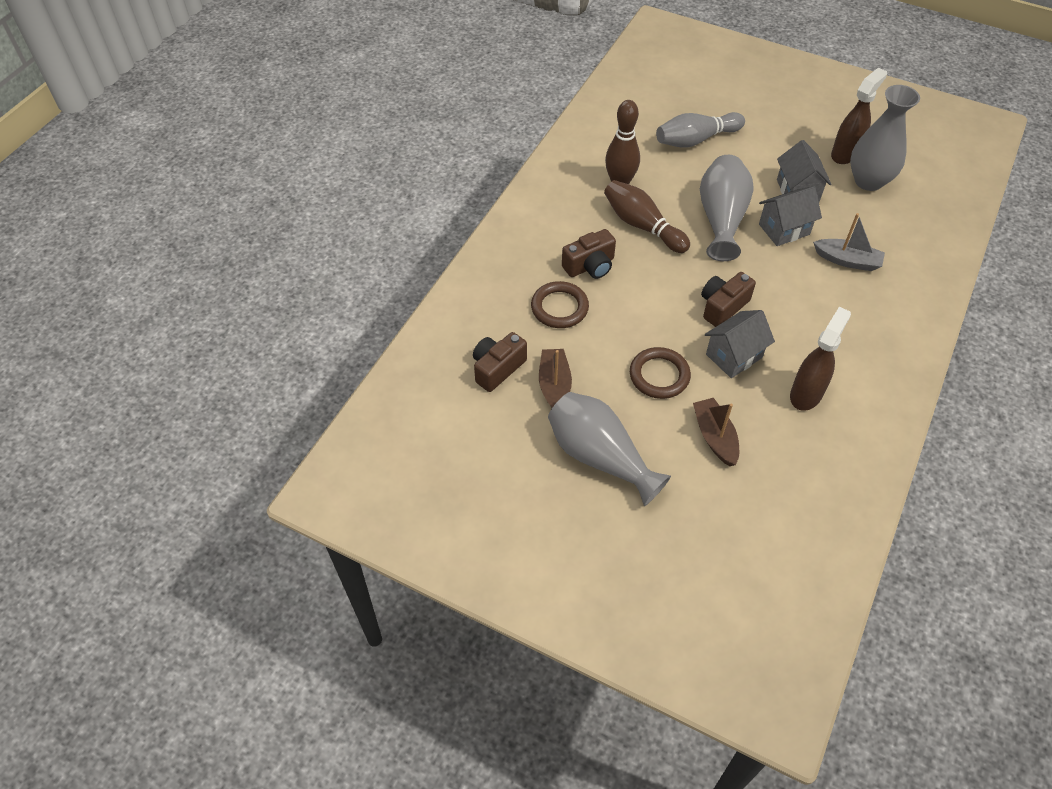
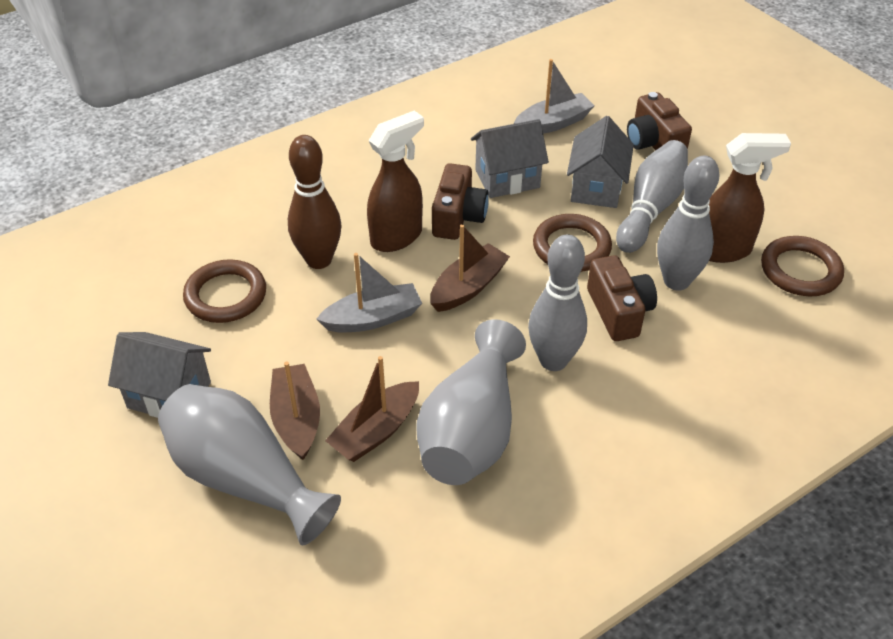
brown boat: 2 -> 3
brown bowling pin: 2 -> 1
brown ring: 2 -> 3
grey boat: 1 -> 2
grey bowling pin: 1 -> 3
grey vase: 3 -> 2

